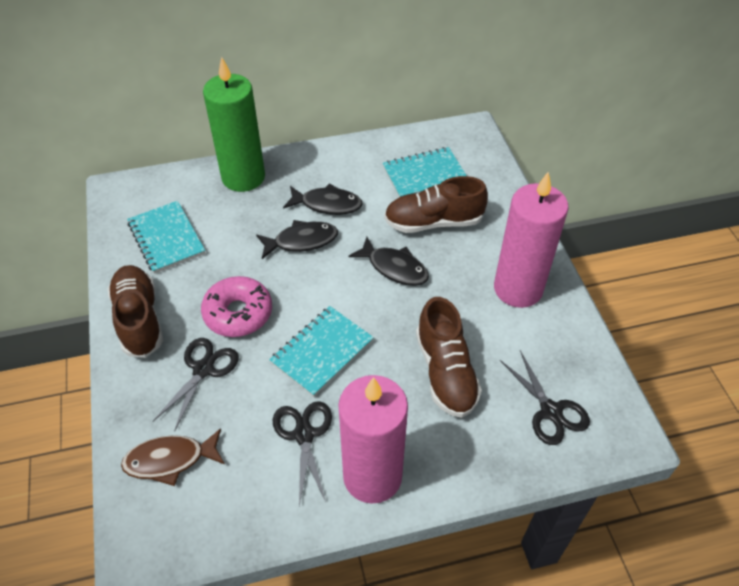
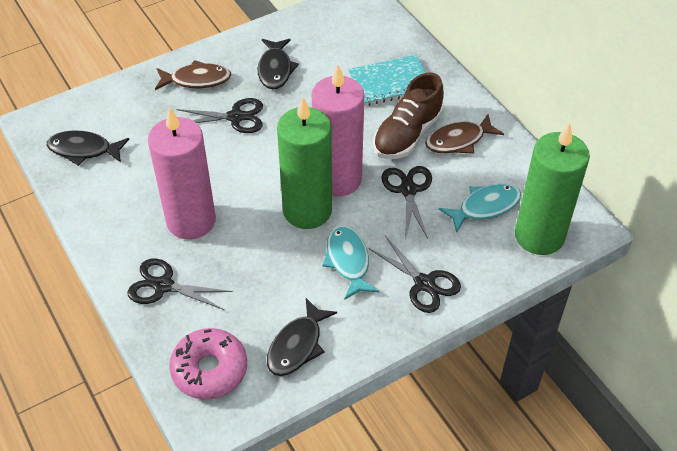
black scissors: 3 -> 4
brown fish: 1 -> 2
brown shoe: 3 -> 1
green candle: 1 -> 2
turquoise fish: 0 -> 2
turquoise notebook: 3 -> 1

